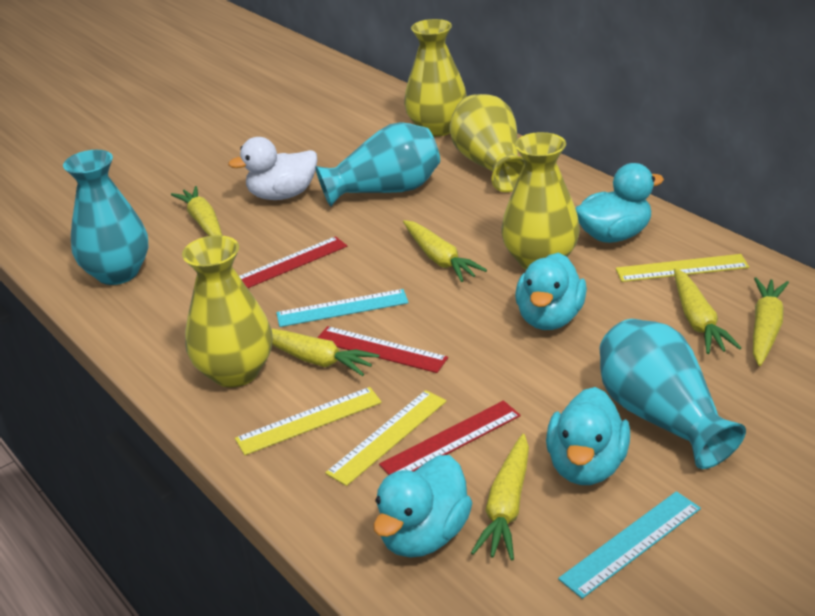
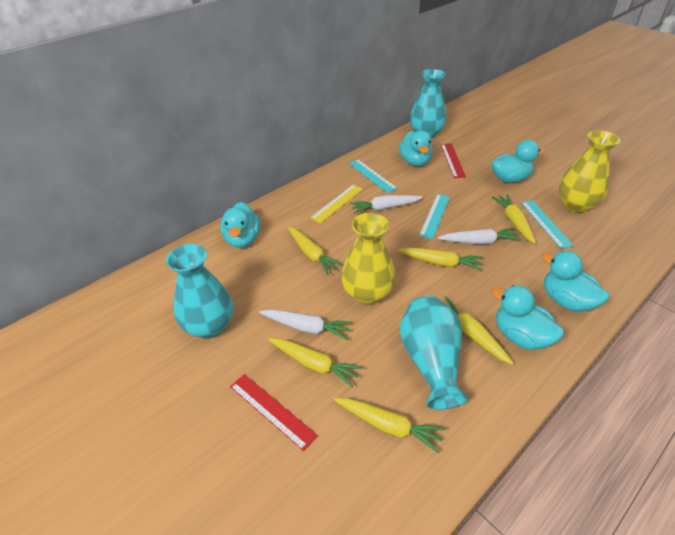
red ruler: 3 -> 2
turquoise duck: 4 -> 5
turquoise ruler: 2 -> 3
white carrot: 0 -> 3
white duck: 1 -> 0
yellow ruler: 3 -> 1
yellow vase: 4 -> 2

